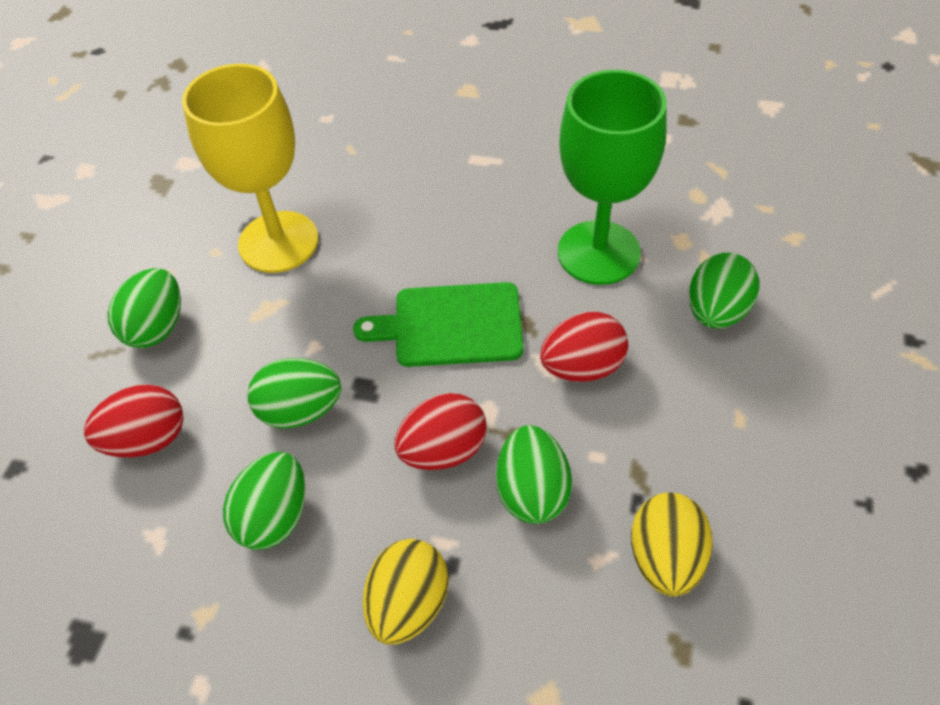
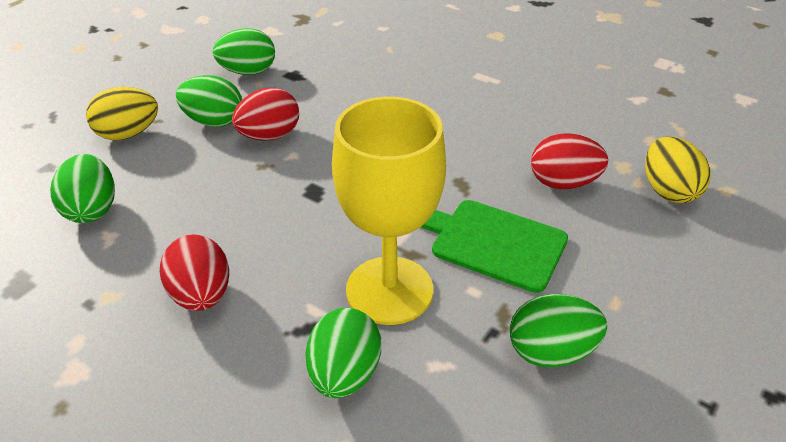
green goblet: 1 -> 0

